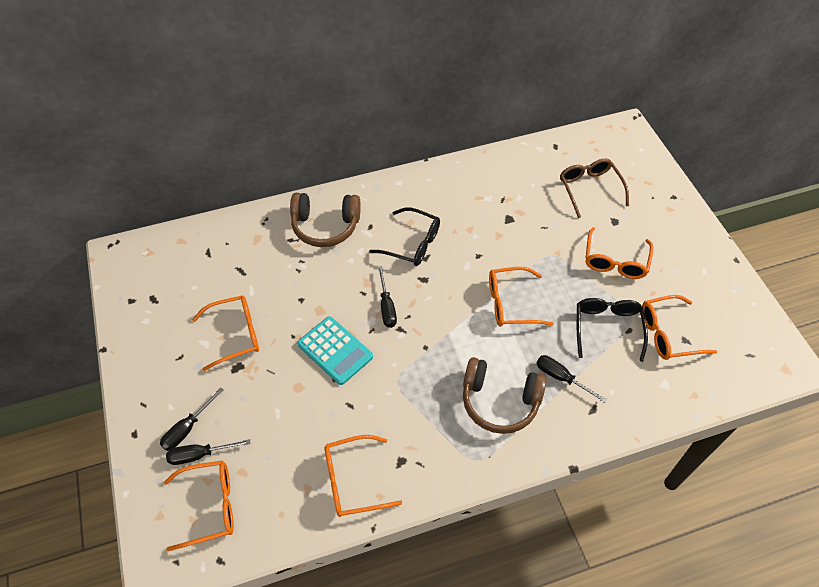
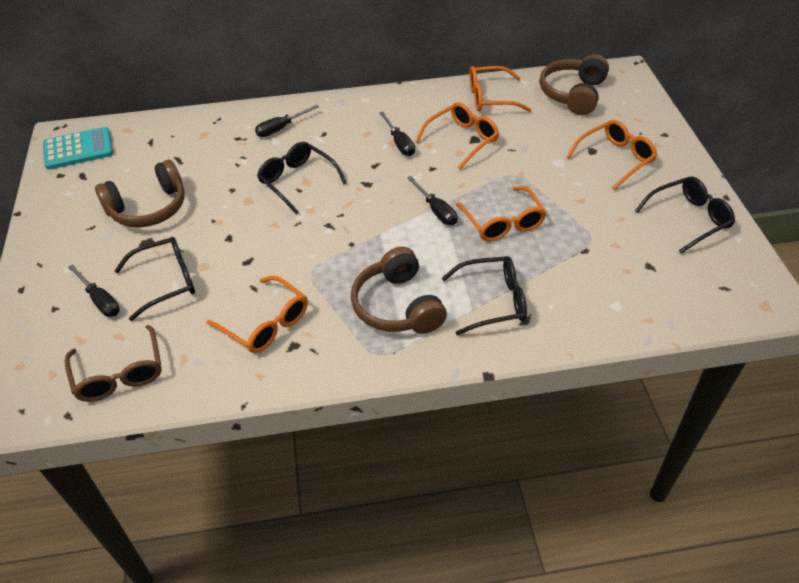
black glasses: 2 -> 4
brown headphones: 2 -> 3
orange glasses: 6 -> 5

